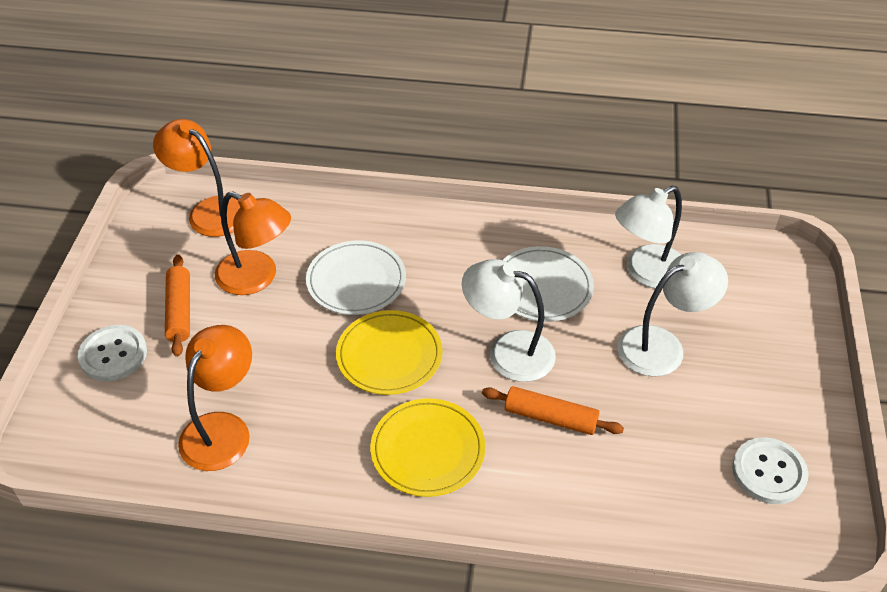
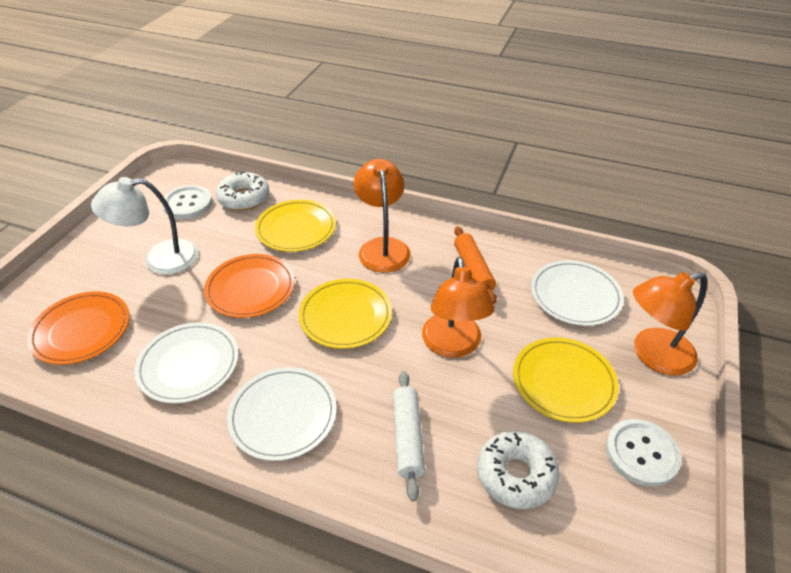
orange plate: 0 -> 2
orange rolling pin: 2 -> 1
white donut: 0 -> 2
white lamp: 3 -> 1
white plate: 2 -> 3
white rolling pin: 0 -> 1
yellow plate: 2 -> 3

